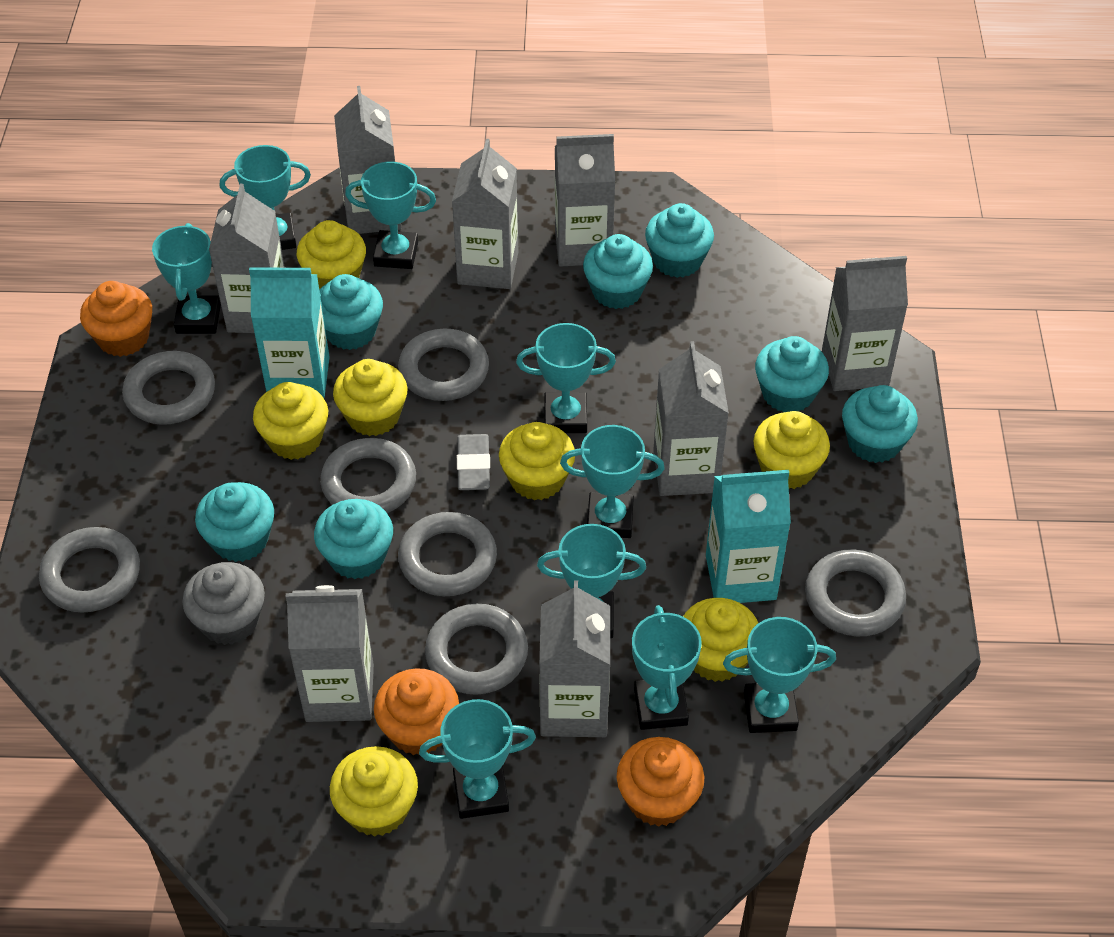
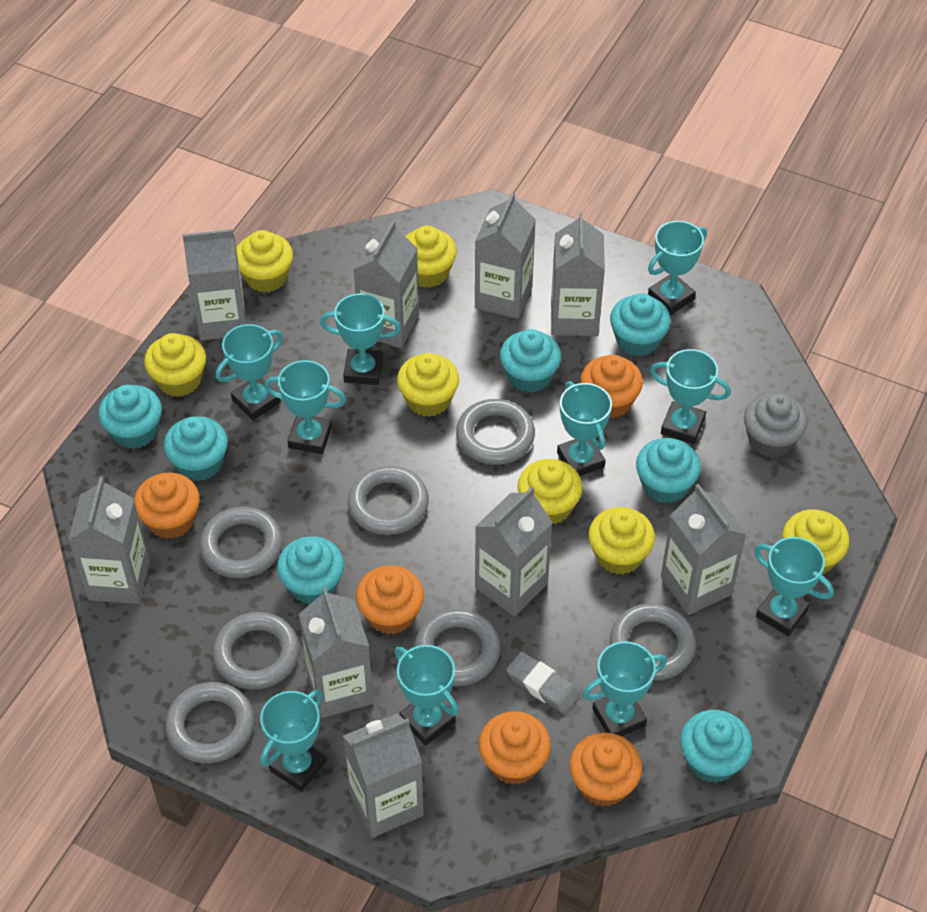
grey carton: 8 -> 9
orange cupcake: 3 -> 5
turquoise carton: 2 -> 0
turquoise trophy: 9 -> 10

